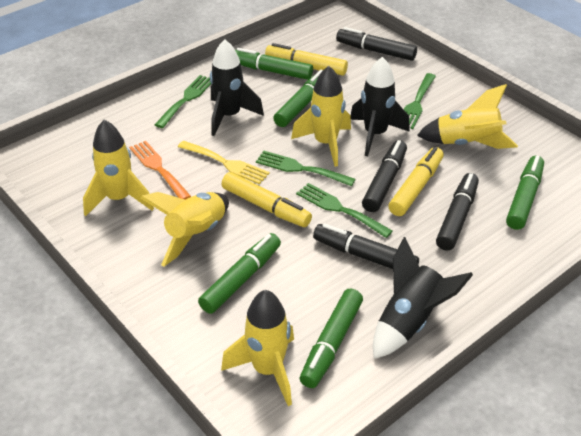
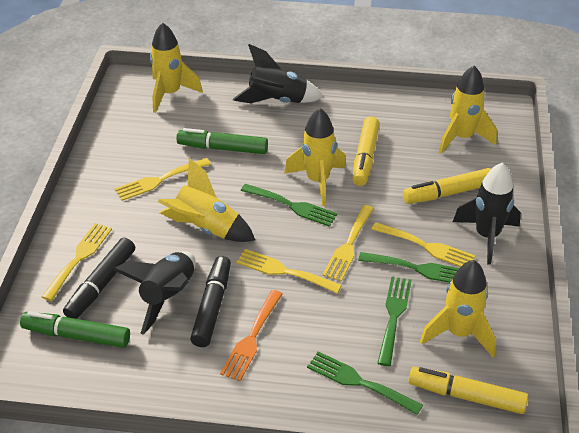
black marker: 4 -> 2
green marker: 5 -> 2
yellow fork: 1 -> 5

